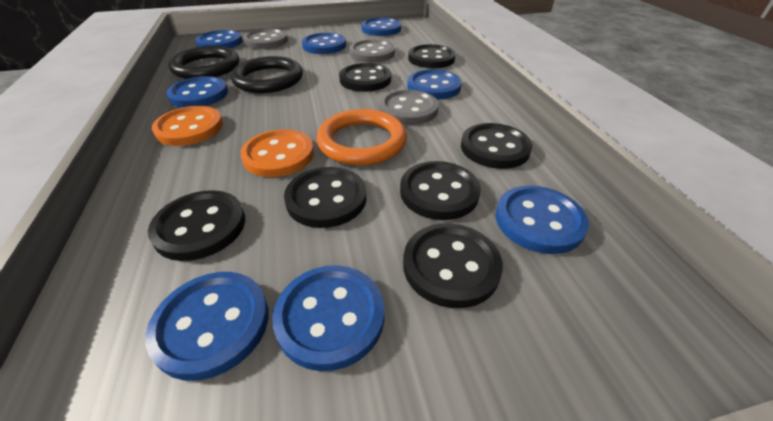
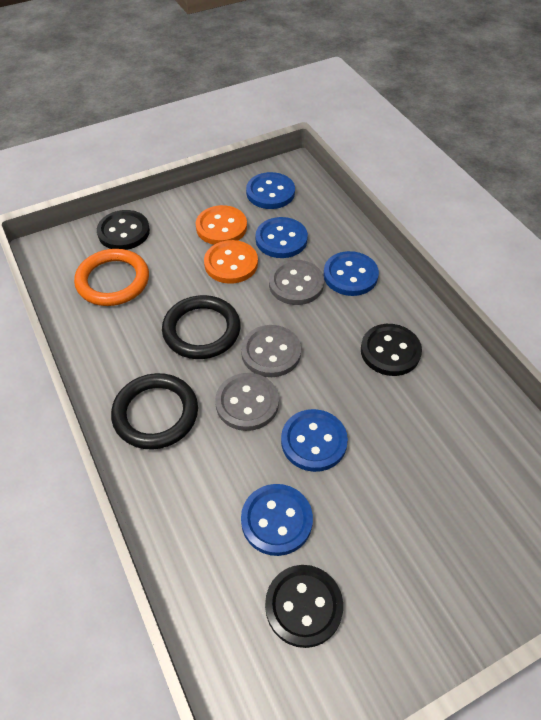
black button: 7 -> 3
blue button: 8 -> 5

